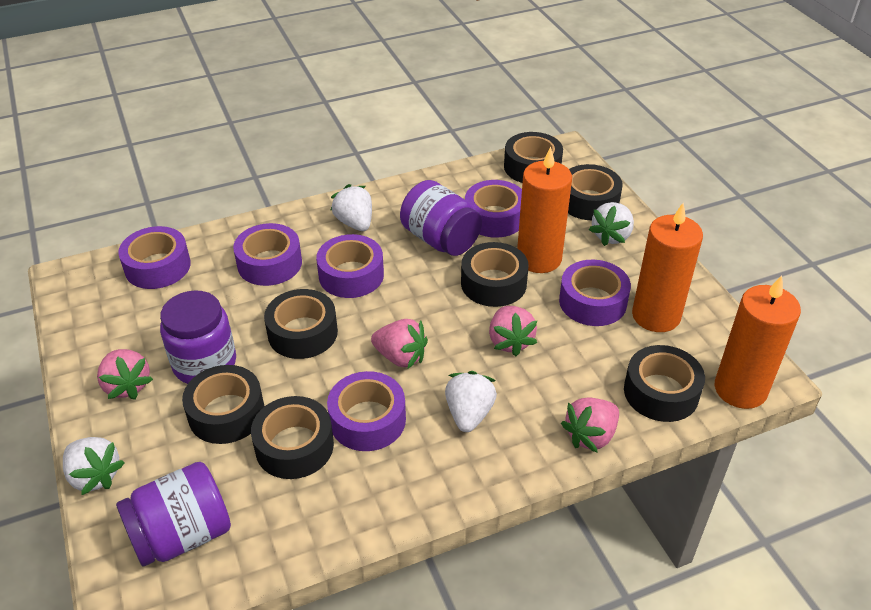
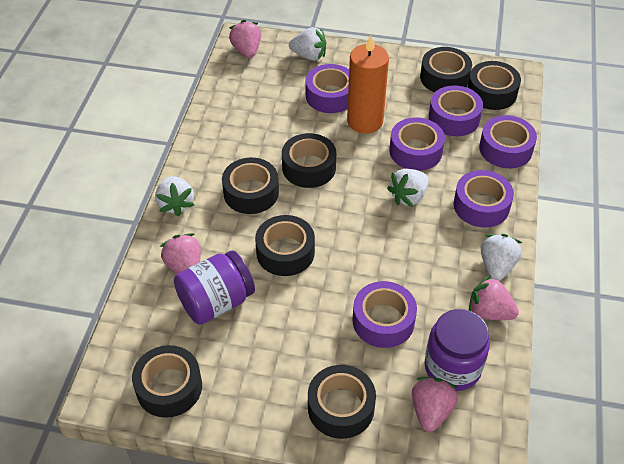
orange candle: 3 -> 1
purple jar: 3 -> 2

